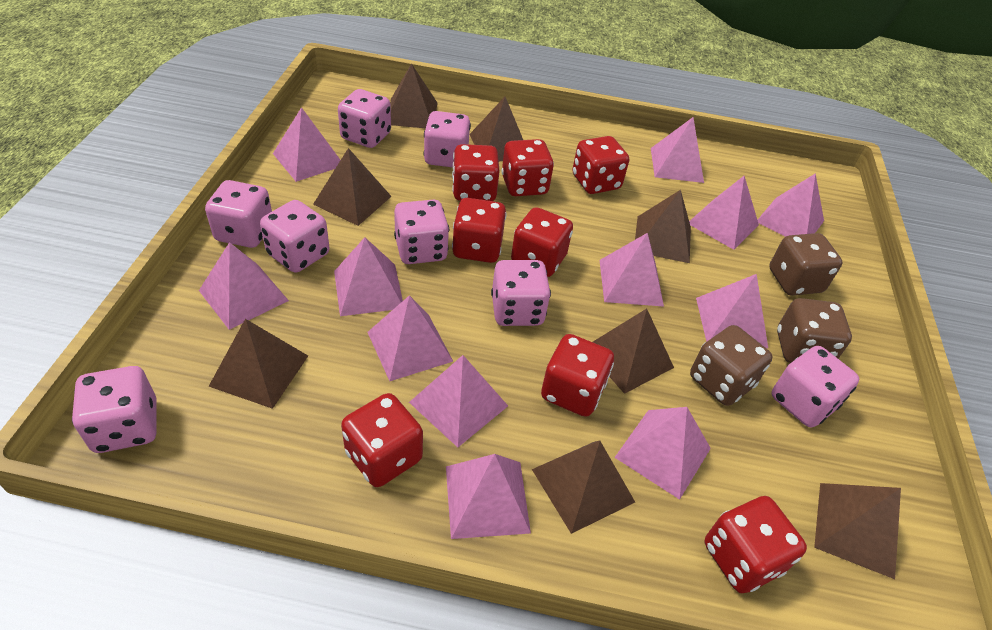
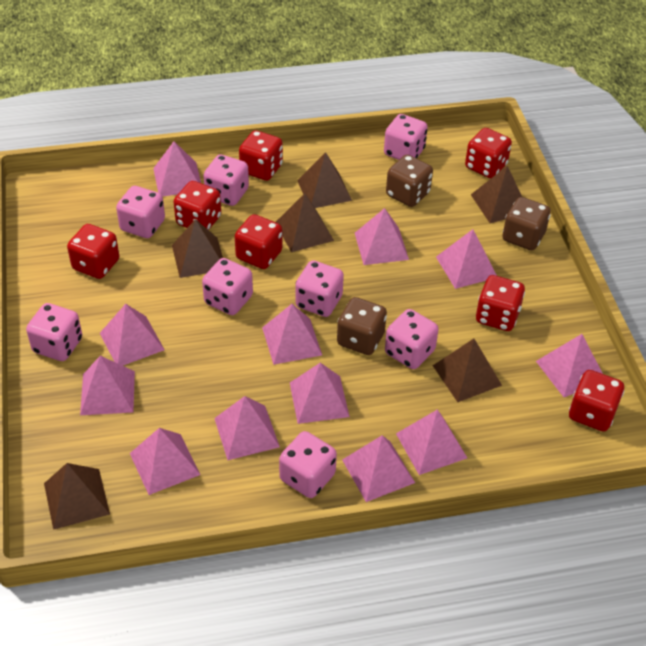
brown pyramid: 8 -> 6
red dice: 8 -> 7

